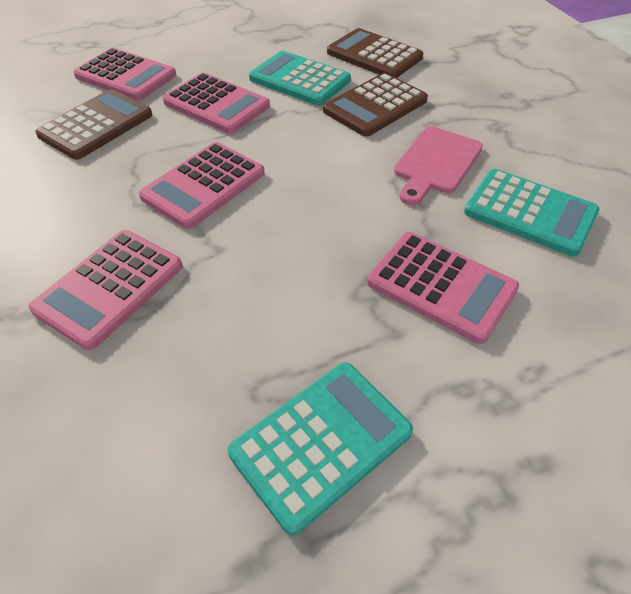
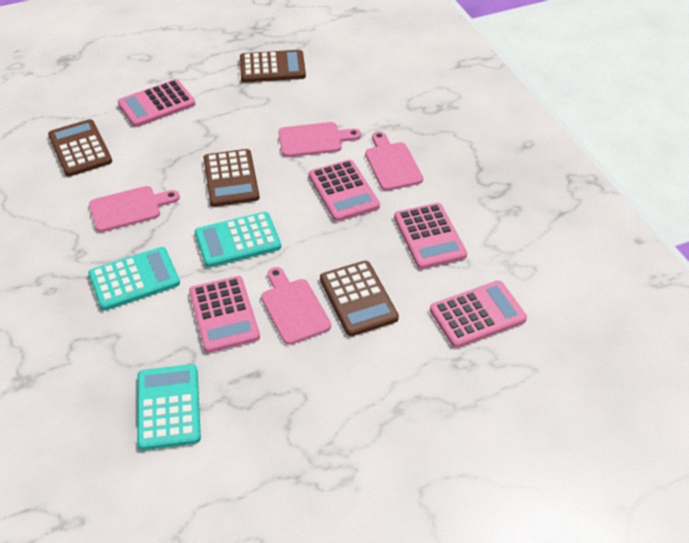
brown calculator: 3 -> 4
pink cutting board: 1 -> 4

